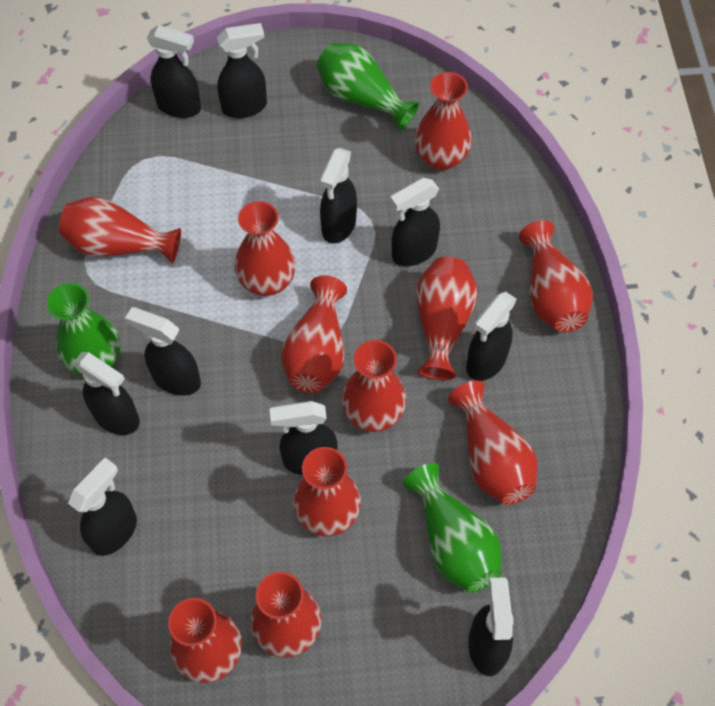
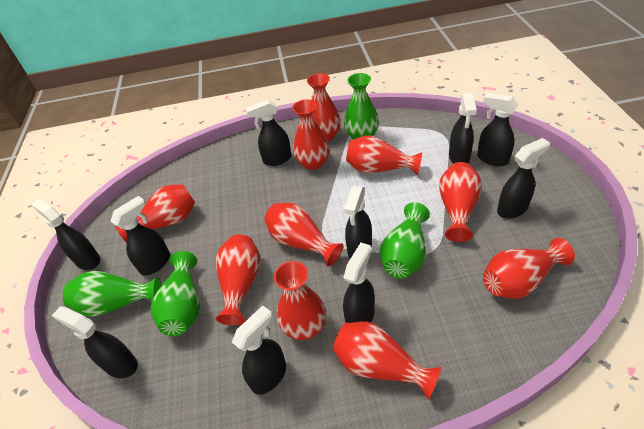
green vase: 3 -> 4
red vase: 11 -> 10

